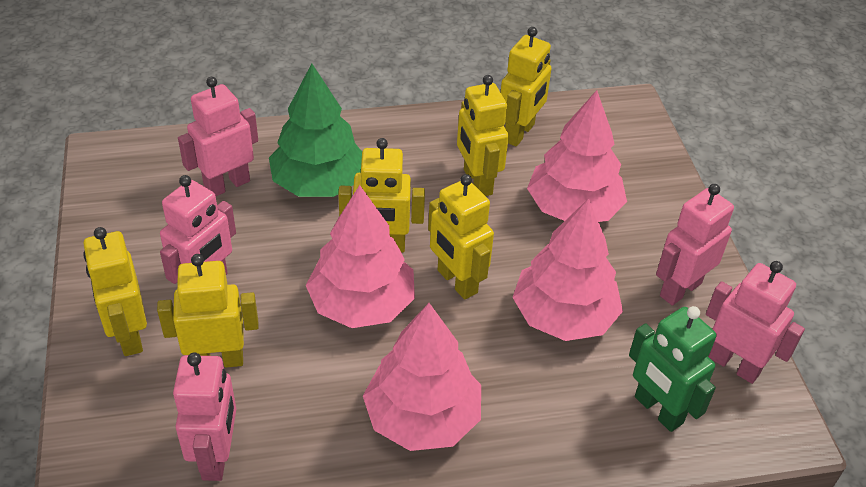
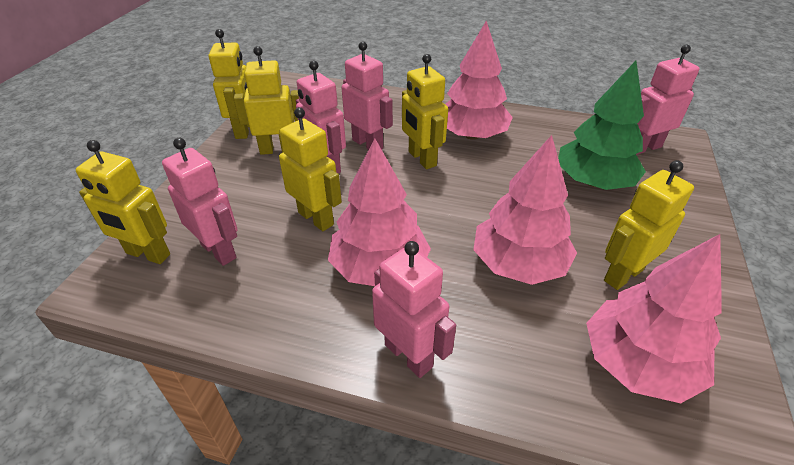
green robot: 1 -> 0

